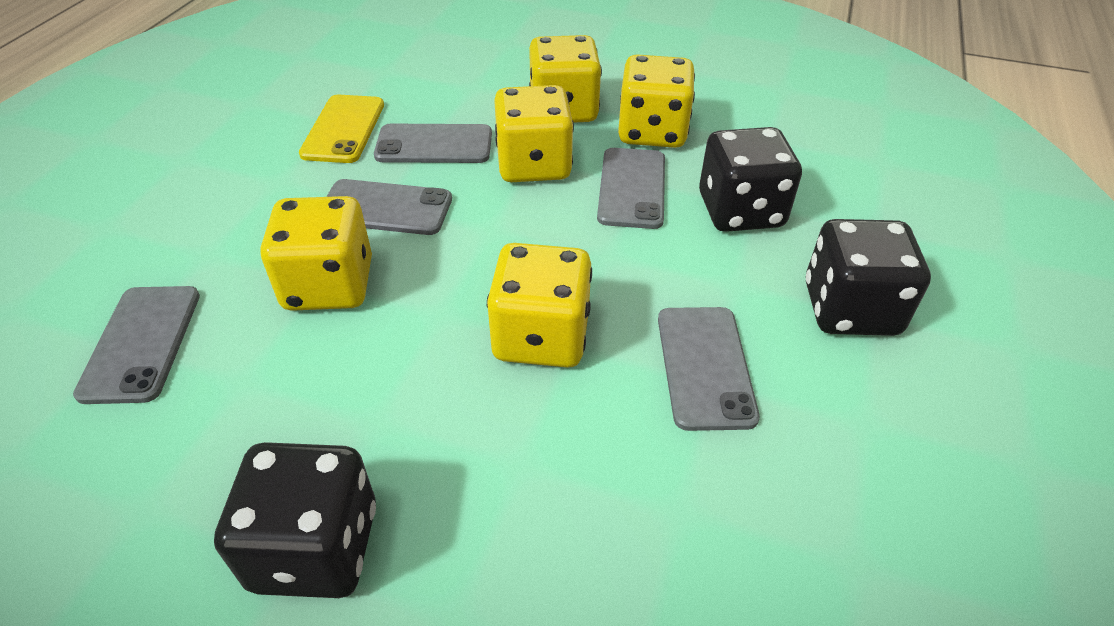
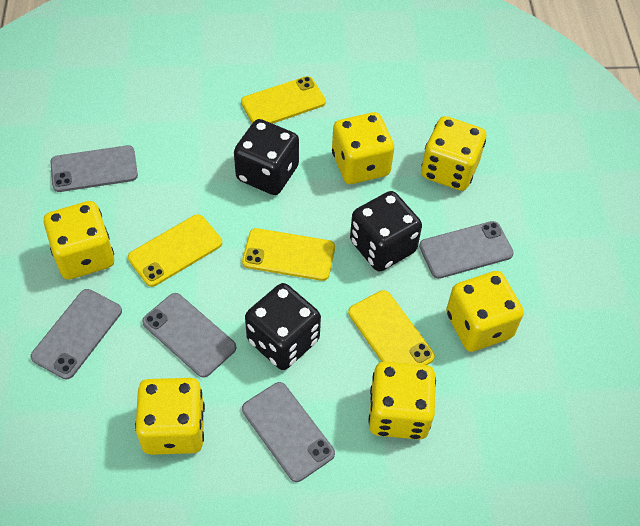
yellow dice: 5 -> 6
yellow phone: 1 -> 4

